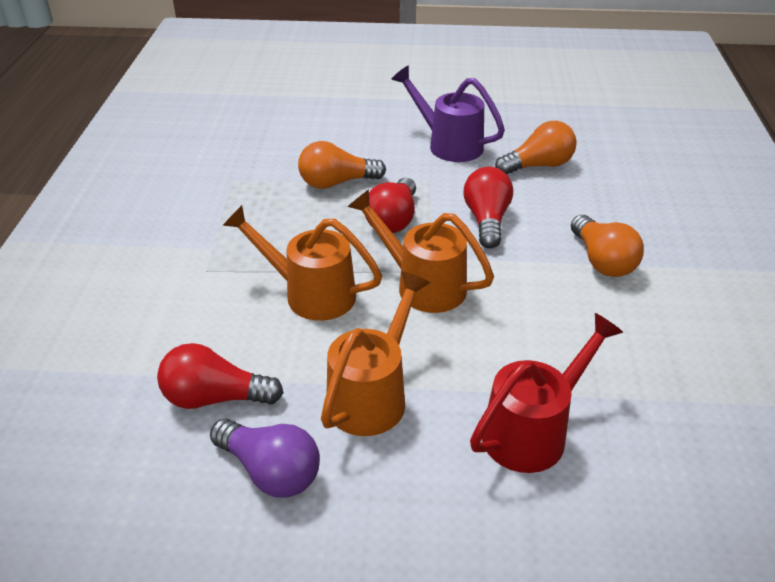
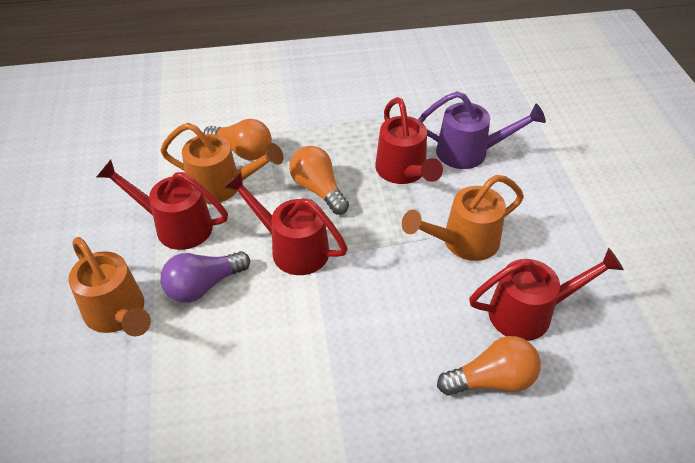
red light bulb: 3 -> 0
red watering can: 1 -> 4

